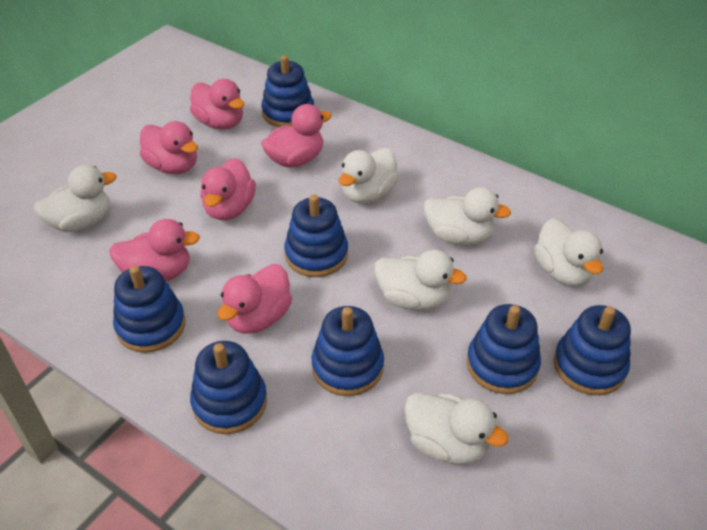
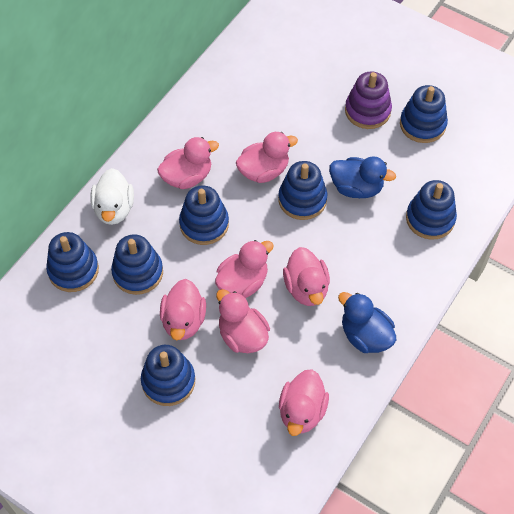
blue duck: 0 -> 2
pink duck: 6 -> 7
purple stacking toy: 0 -> 1
white duck: 6 -> 1

